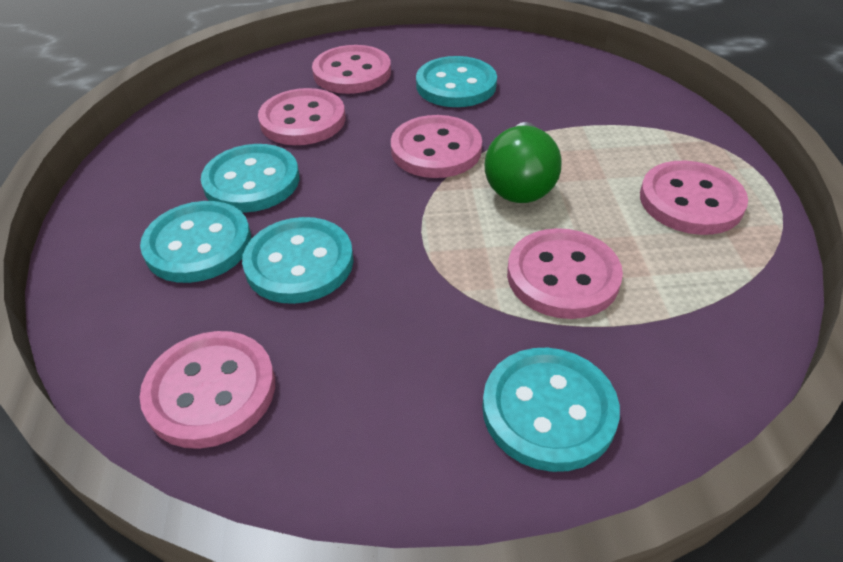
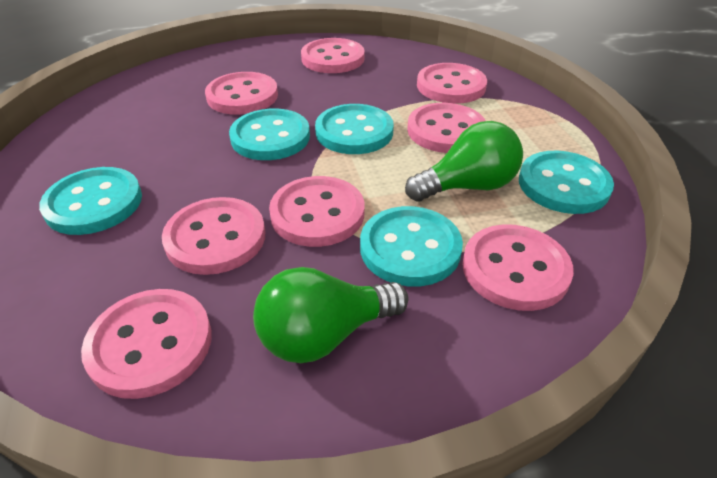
green light bulb: 1 -> 2
pink button: 6 -> 8

